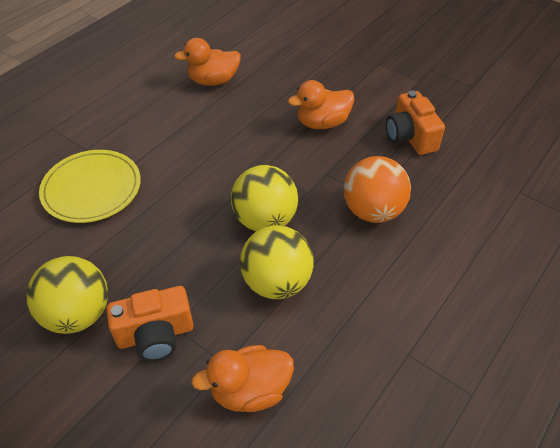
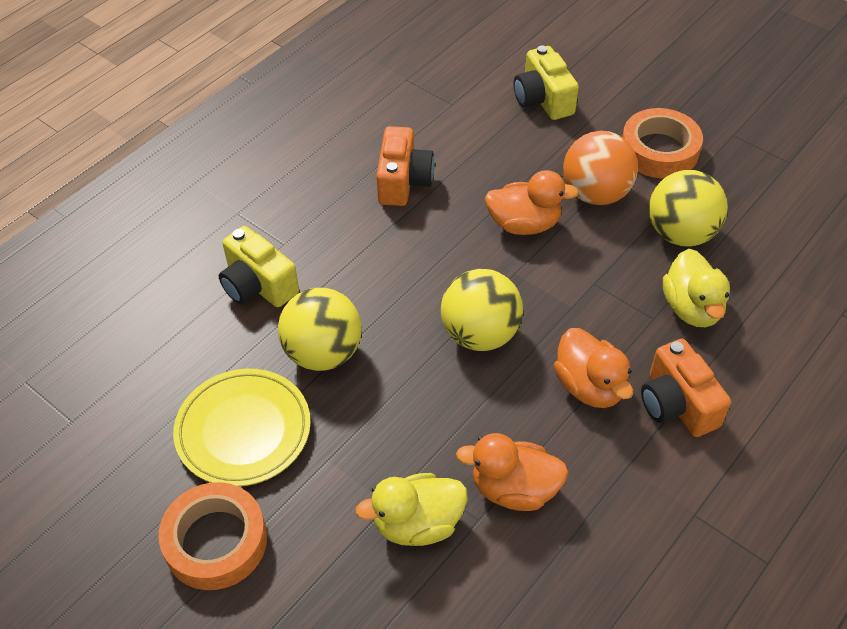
orange tape: 0 -> 2
yellow camera: 0 -> 2
yellow duck: 0 -> 2

